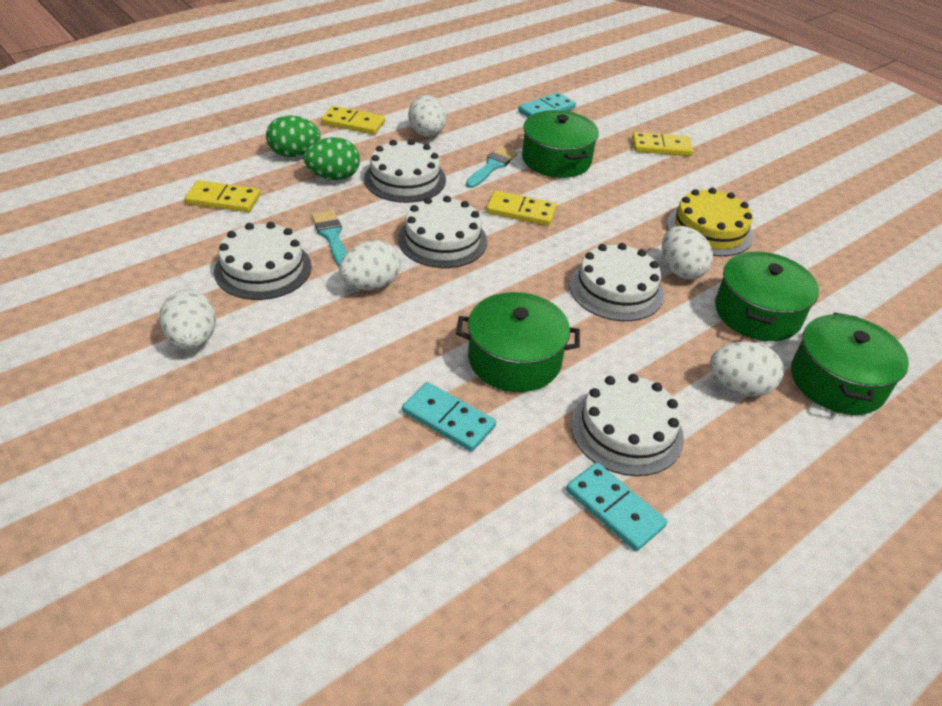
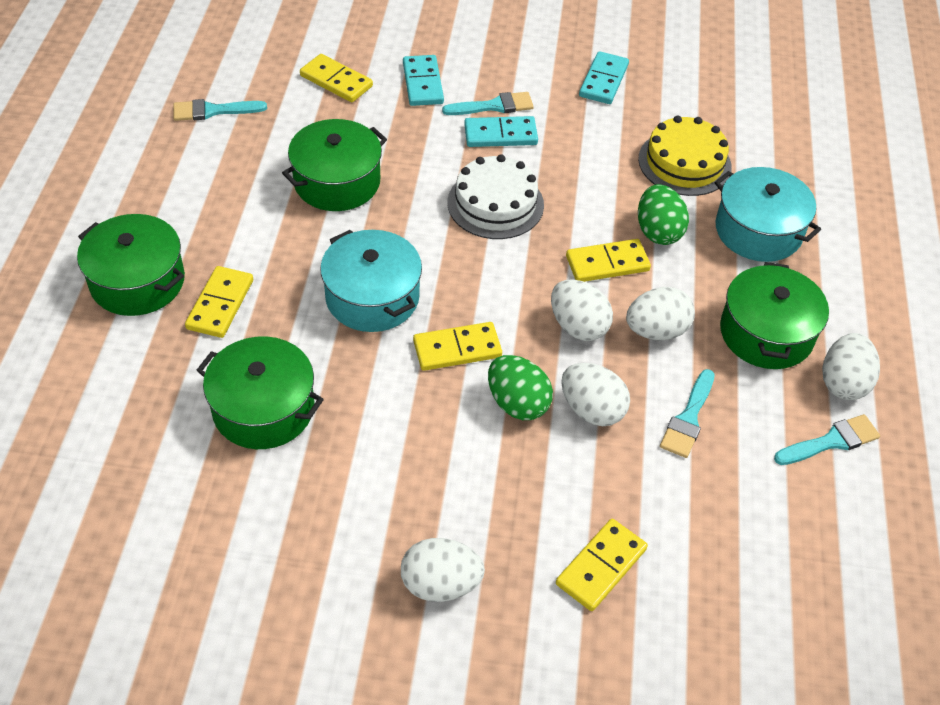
turquoise brush: 2 -> 4
turquoise pot: 0 -> 2
white cake: 5 -> 1
yellow domino: 4 -> 5

